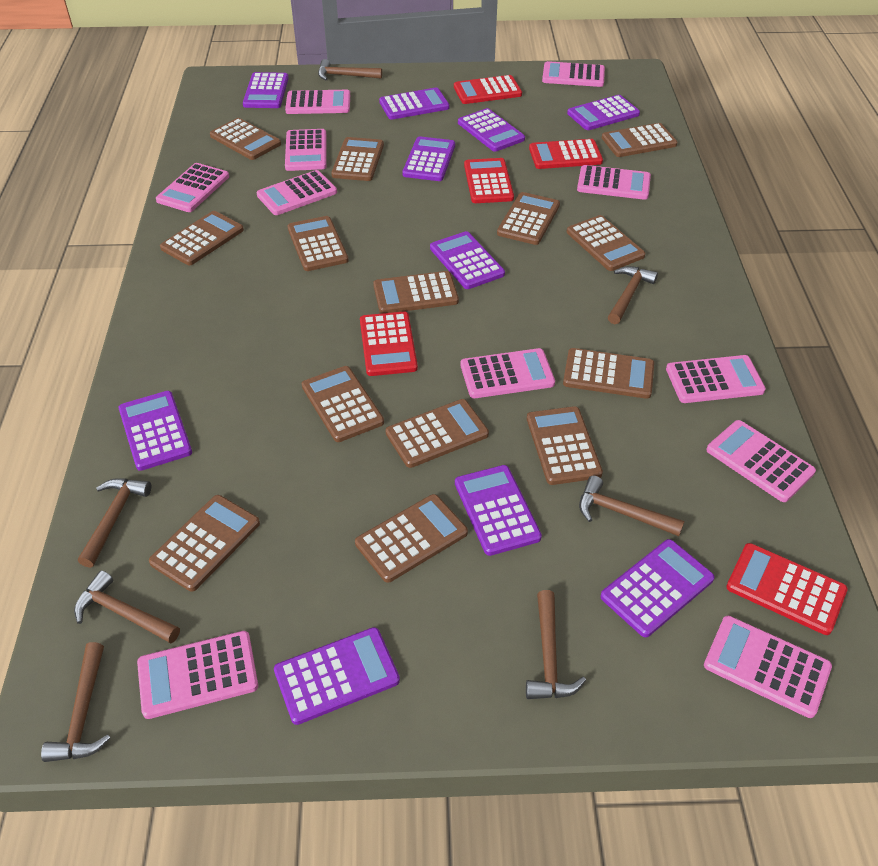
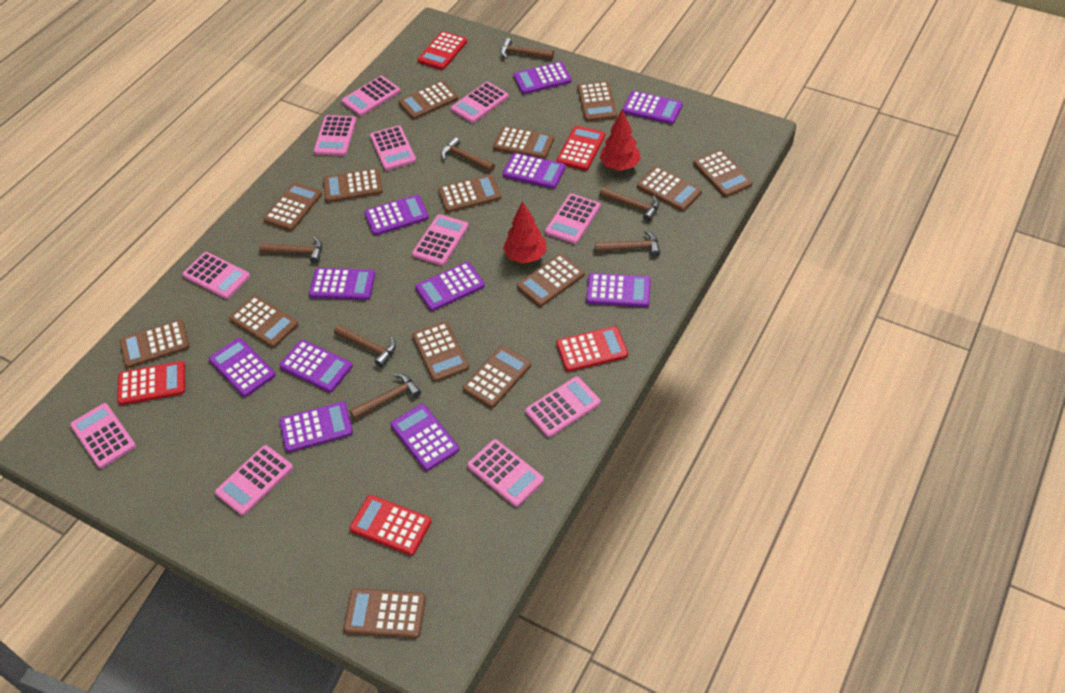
purple calculator: 10 -> 11
red tree: 0 -> 2

